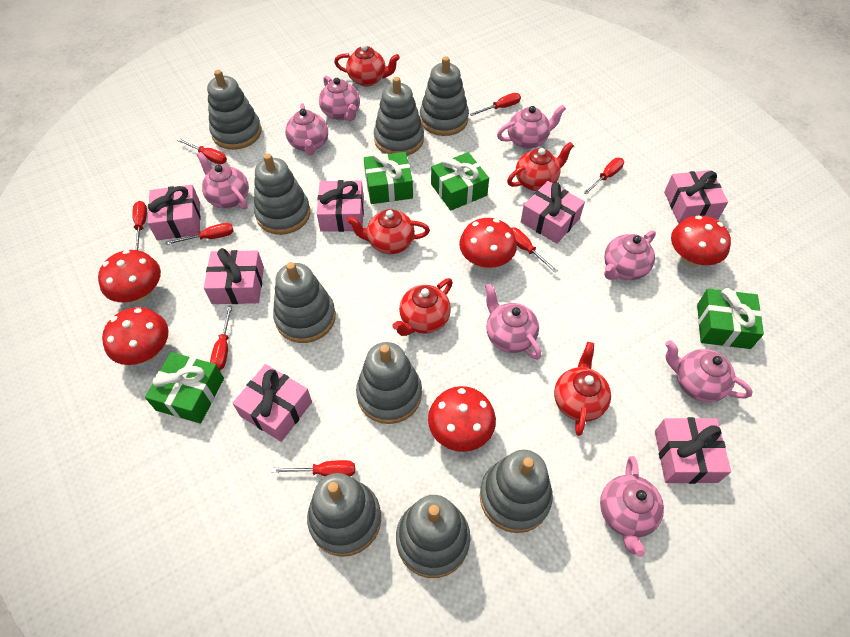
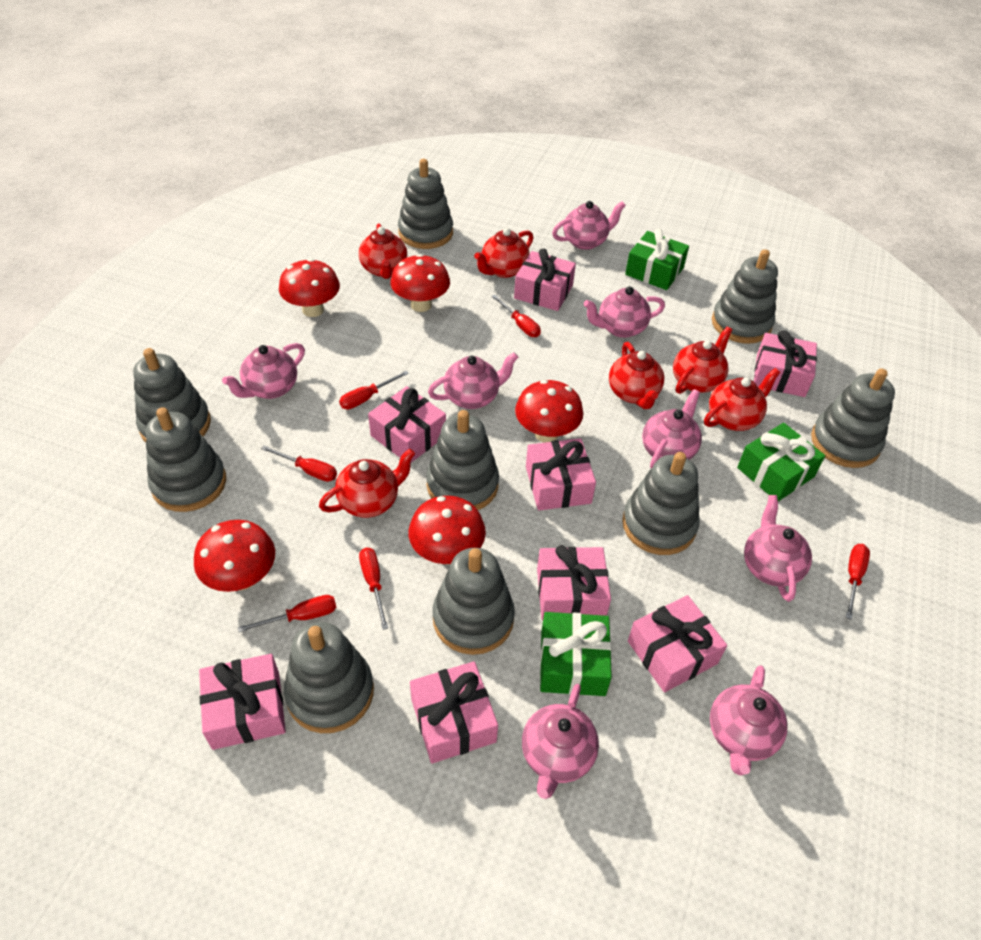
green gift: 4 -> 3
pink gift: 7 -> 8
red screwdriver: 8 -> 6
red teapot: 5 -> 6

